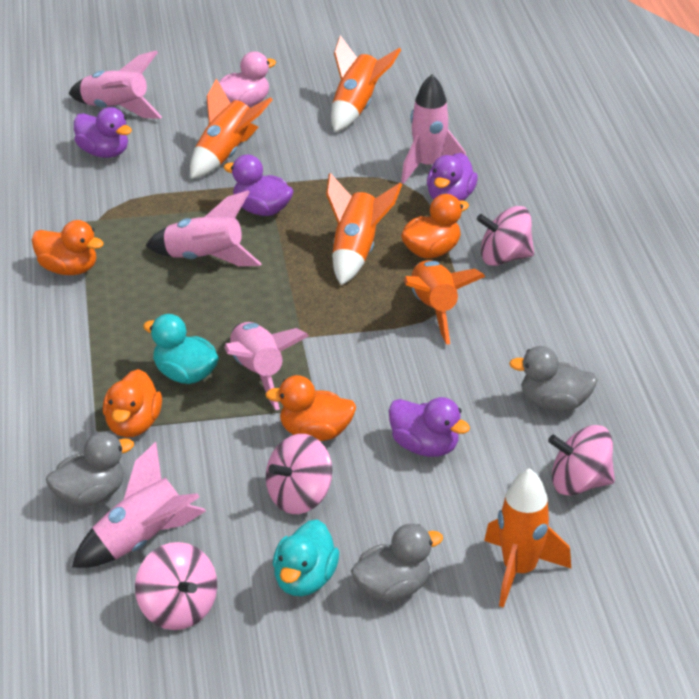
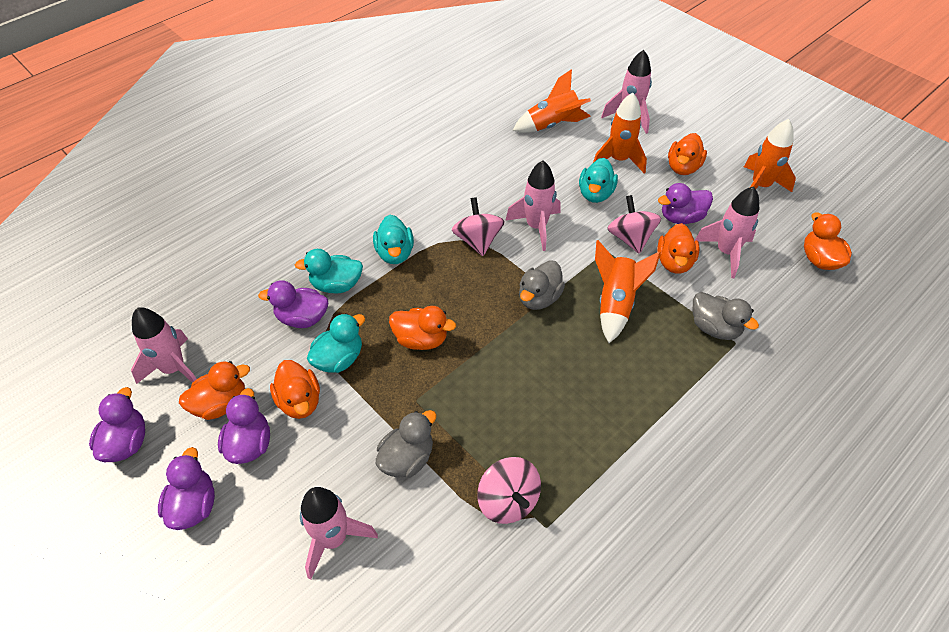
orange duck: 4 -> 6
orange rocket: 5 -> 4
pink duck: 1 -> 0
pink spinning top: 4 -> 3
purple duck: 4 -> 5
turquoise duck: 2 -> 4

